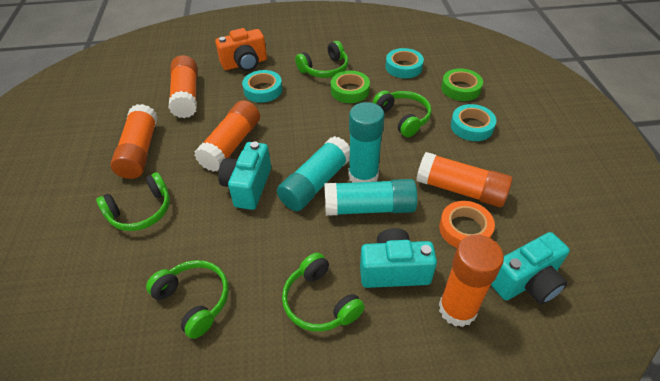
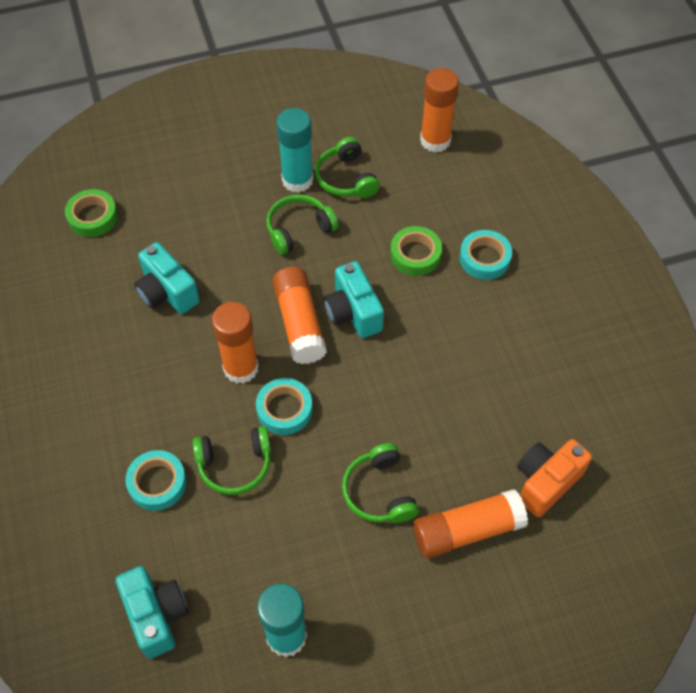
green headphones: 5 -> 4
orange glue stick: 5 -> 4
orange tape: 1 -> 0
turquoise glue stick: 3 -> 2

